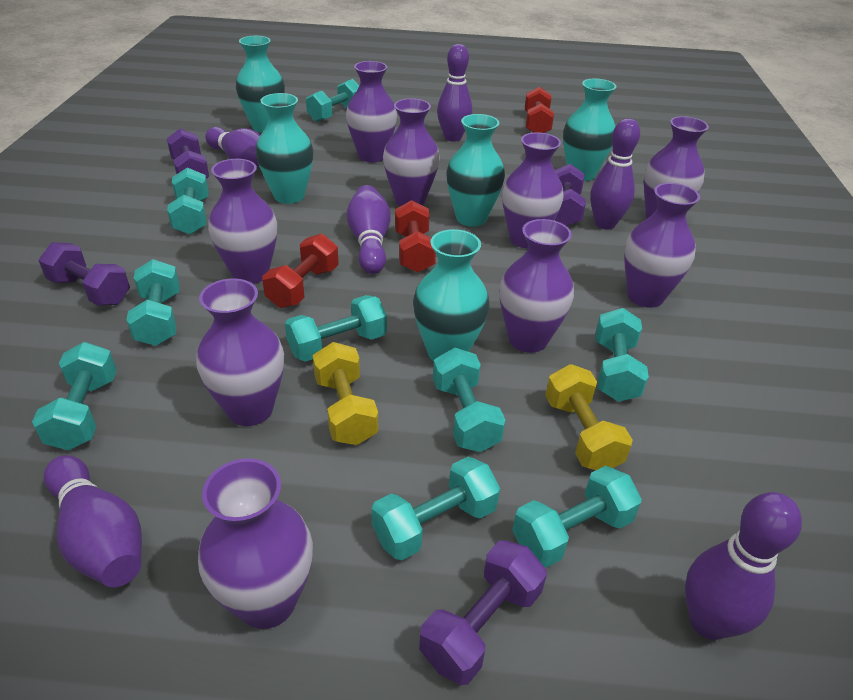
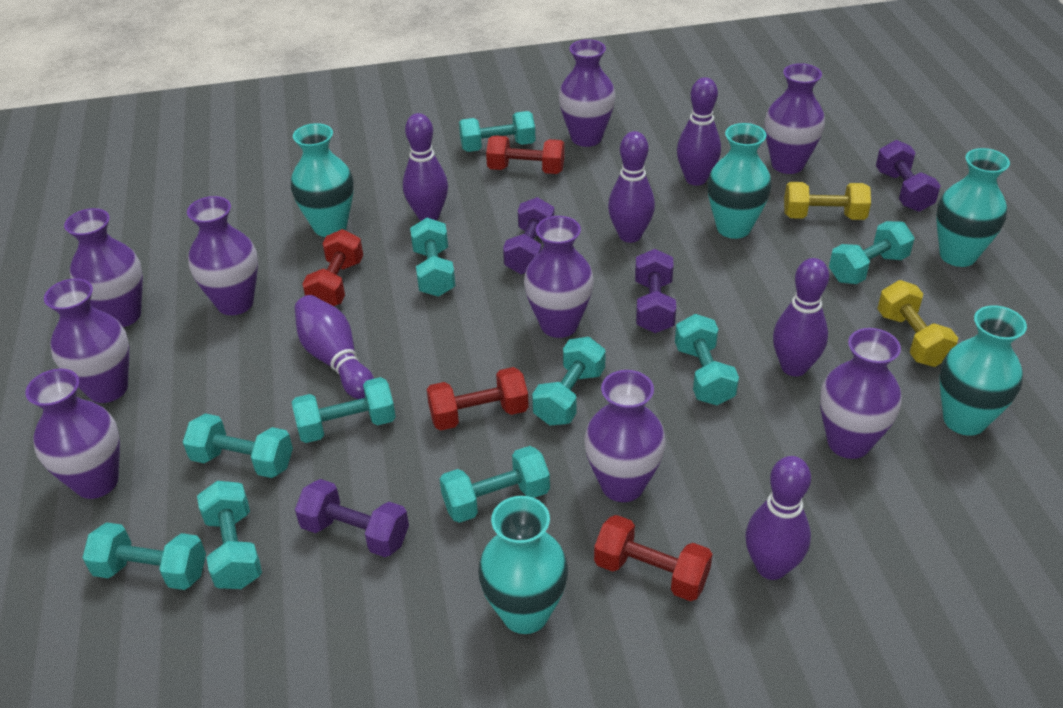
red dumbbell: 3 -> 4
turquoise dumbbell: 9 -> 10

